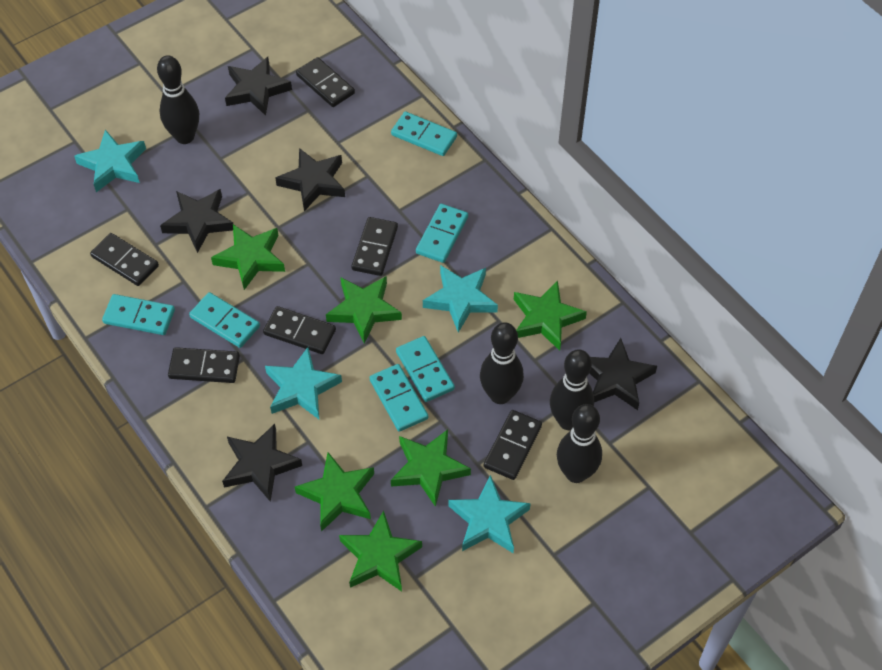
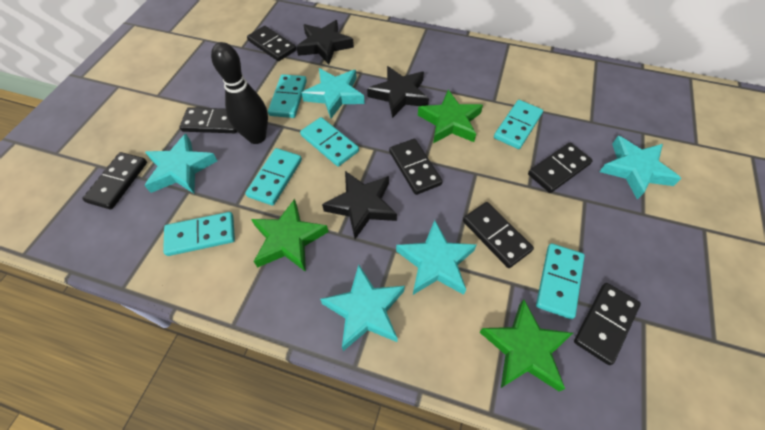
black bowling pin: 4 -> 1
black domino: 6 -> 7
black star: 5 -> 3
green star: 6 -> 3
turquoise star: 4 -> 5

